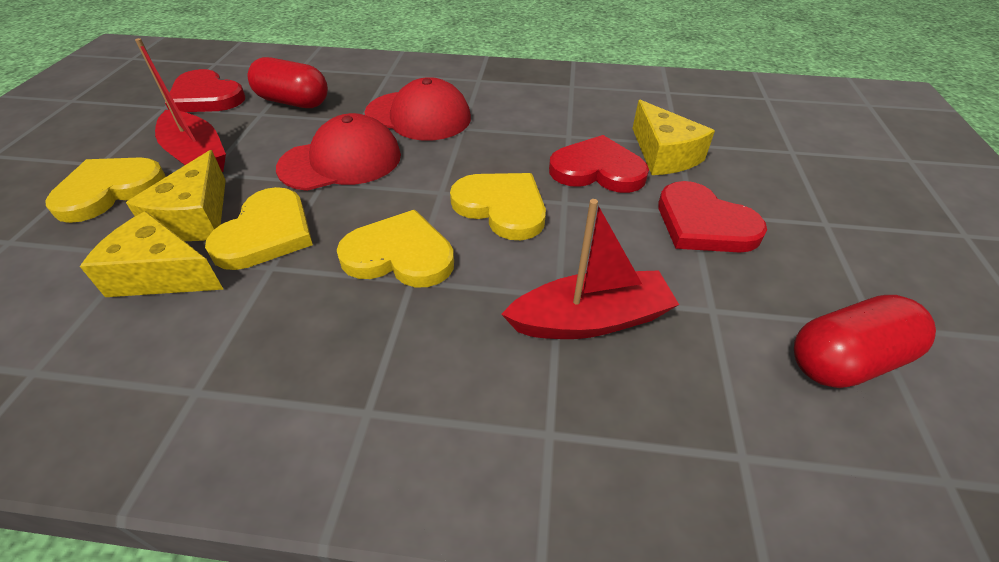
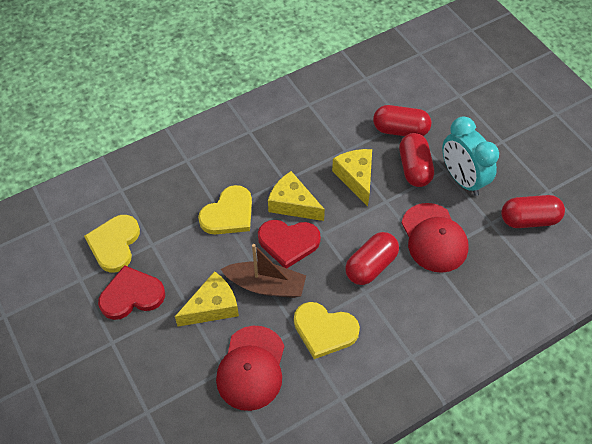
brown boat: 0 -> 1
red boat: 2 -> 0
red capsule: 2 -> 4
red heart: 3 -> 2
turquoise clock: 0 -> 1
yellow heart: 4 -> 3

